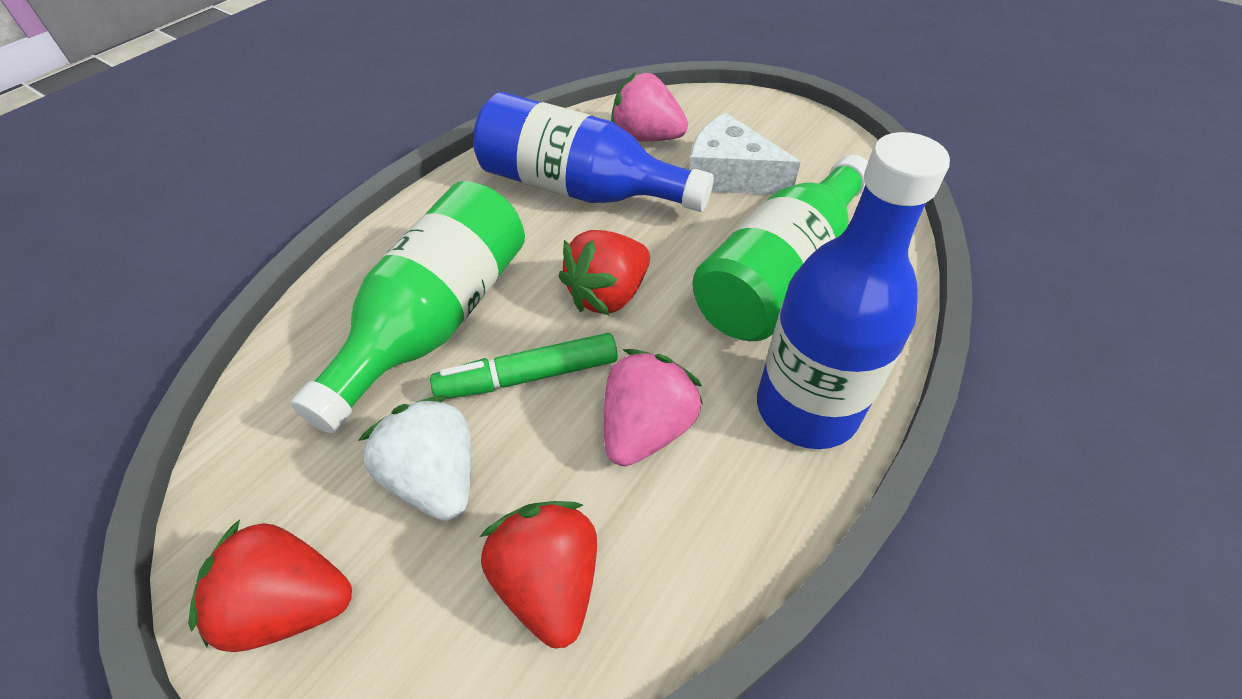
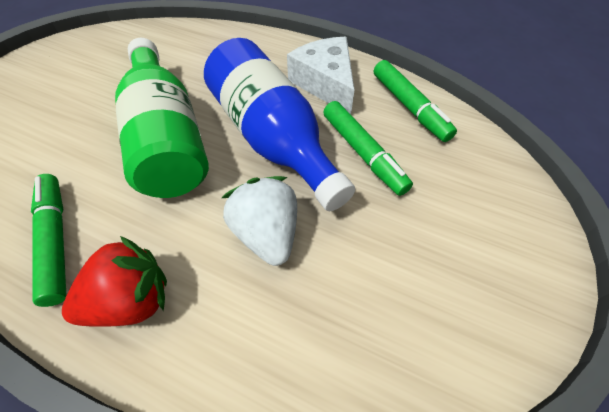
blue bottle: 2 -> 1
green bottle: 2 -> 1
green marker: 1 -> 3
pink strawberry: 2 -> 0
red strawberry: 3 -> 1

